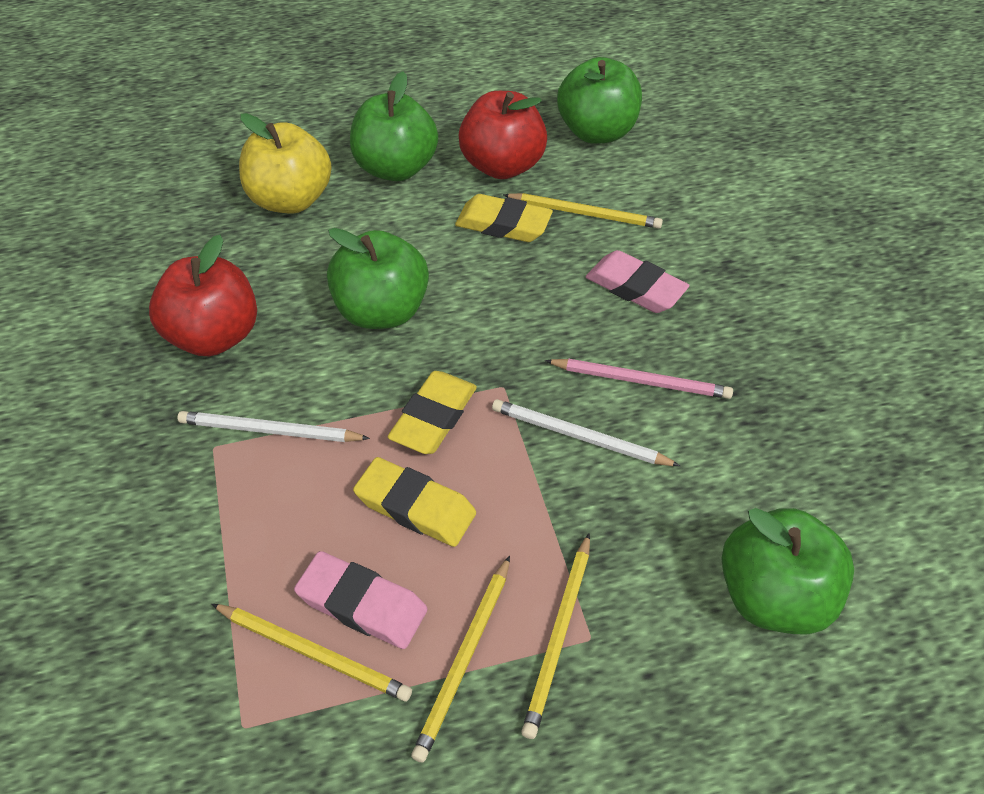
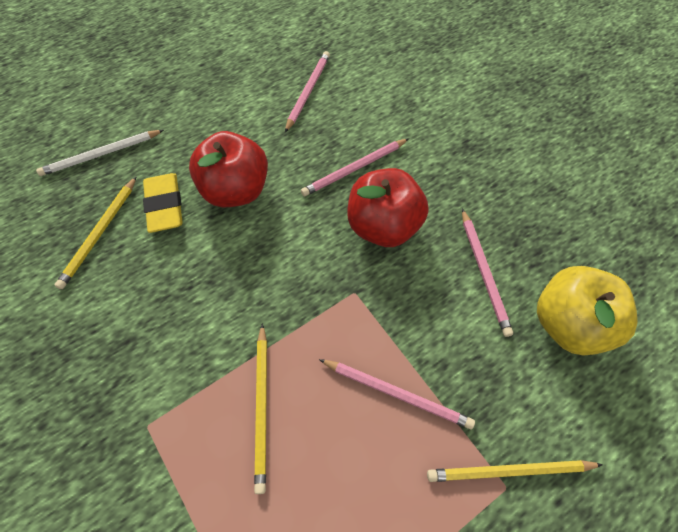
green apple: 4 -> 0
pink eraser: 2 -> 0
pink pencil: 1 -> 4
white pencil: 2 -> 1
yellow eraser: 3 -> 1
yellow pencil: 4 -> 3

